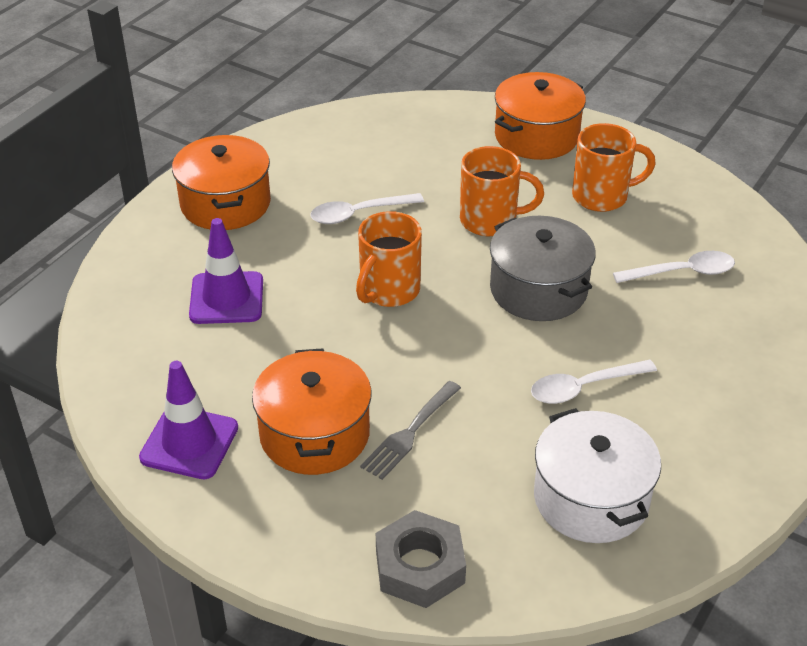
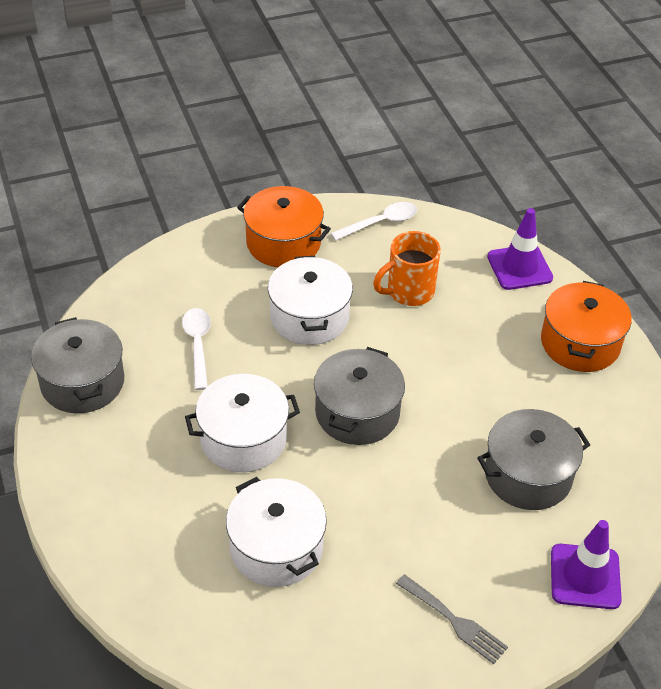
grey nut: 1 -> 0
grey pot: 1 -> 3
orange mug: 3 -> 1
orange pot: 3 -> 2
white pot: 1 -> 3
white spoon: 3 -> 2

